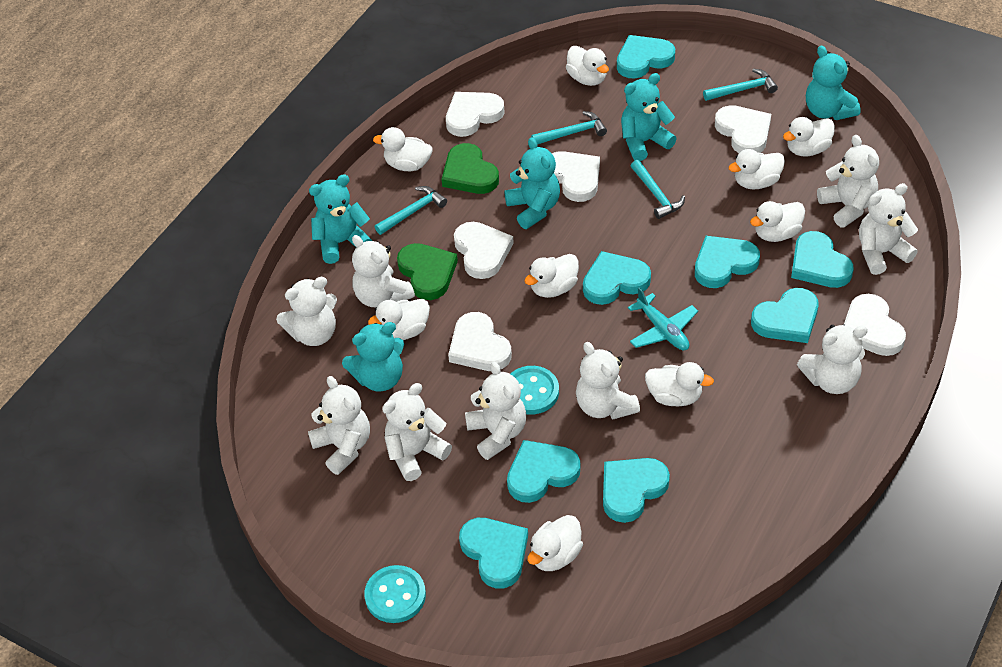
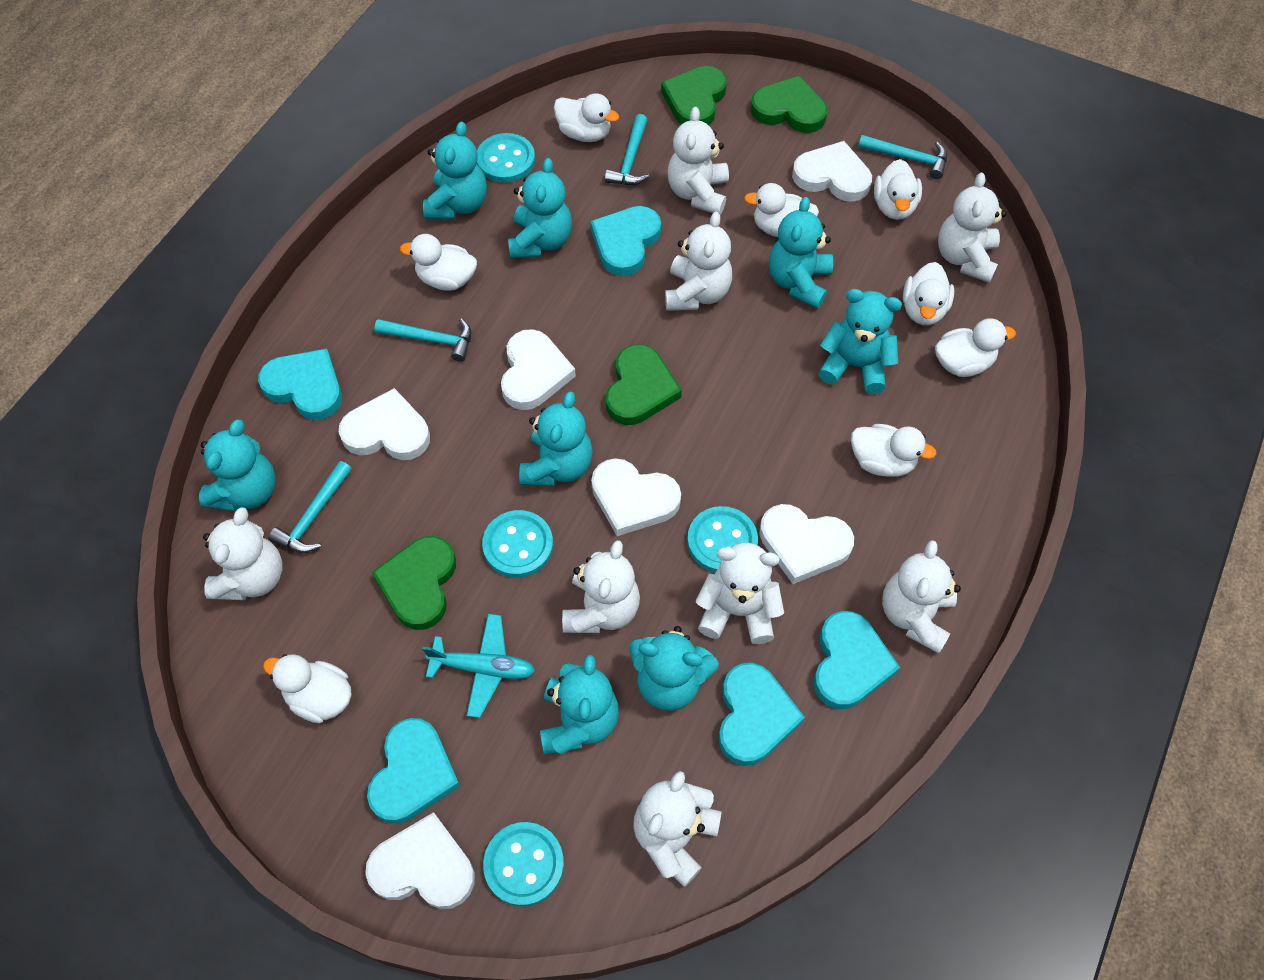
green heart: 2 -> 4
turquoise button: 2 -> 4
turquoise heart: 8 -> 5
turquoise teddy bear: 5 -> 8
white duck: 9 -> 8
white teddy bear: 9 -> 8

